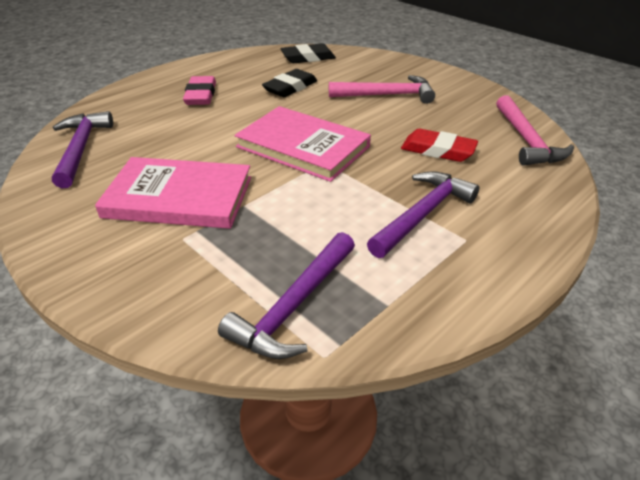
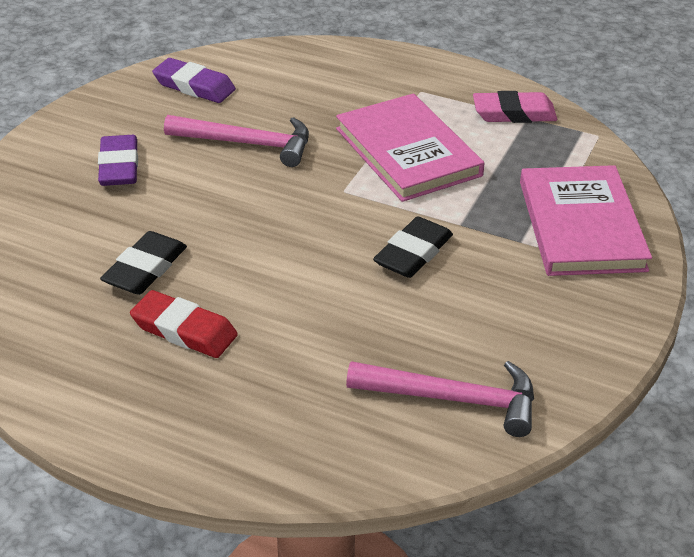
purple eraser: 0 -> 2
purple hammer: 3 -> 0

